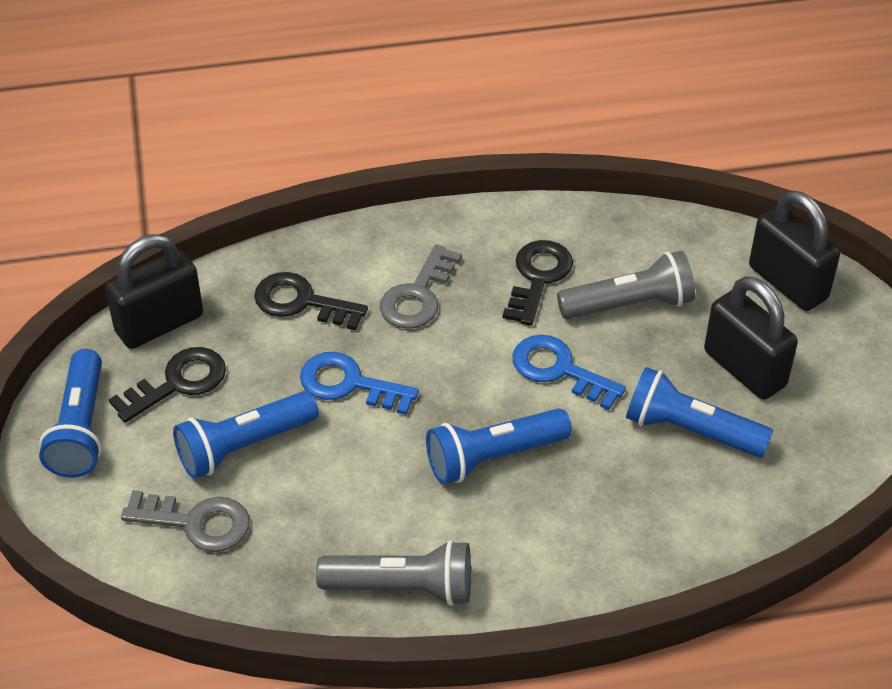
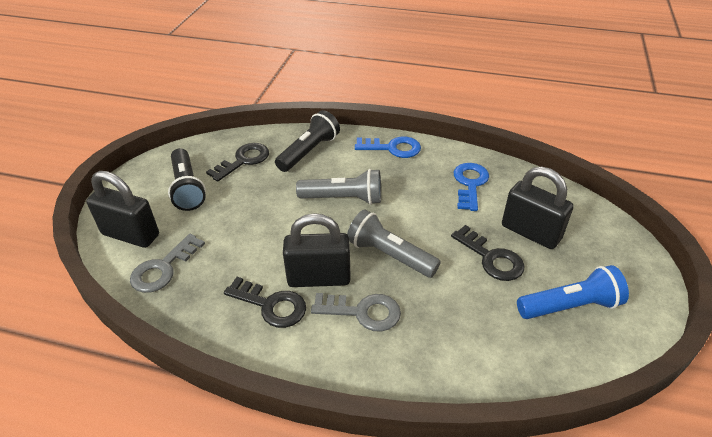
black flashlight: 0 -> 2
blue flashlight: 4 -> 1

